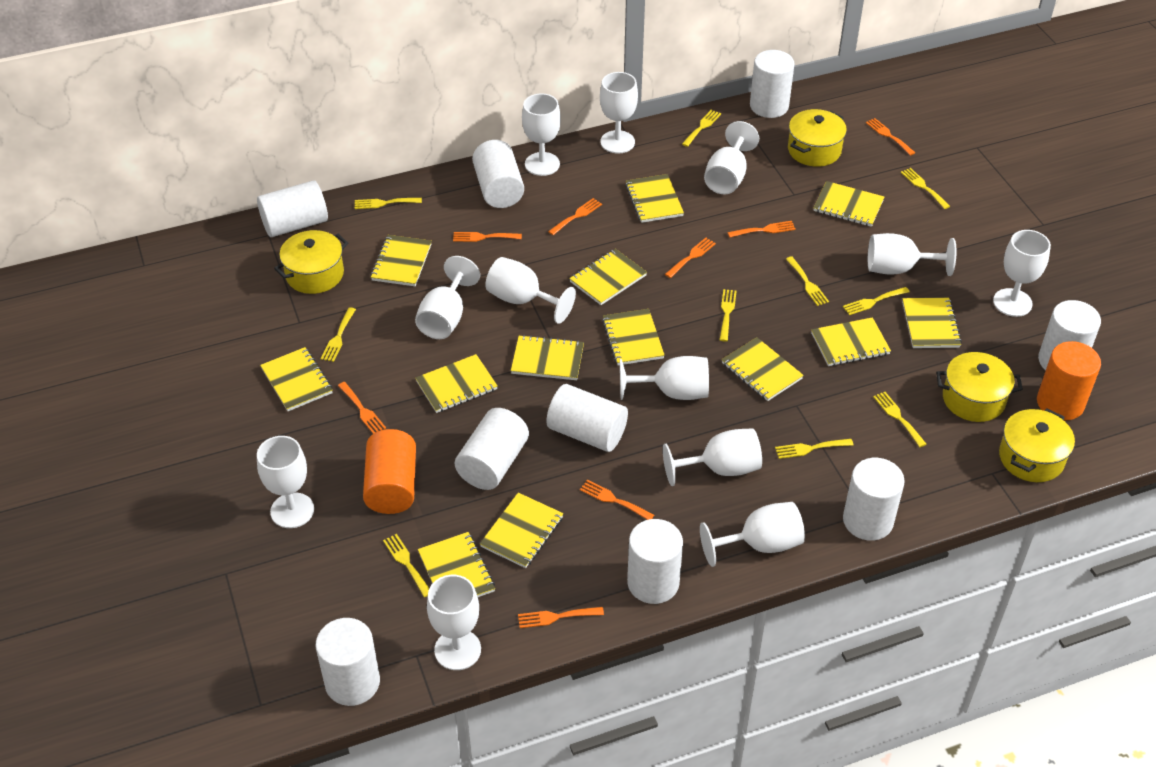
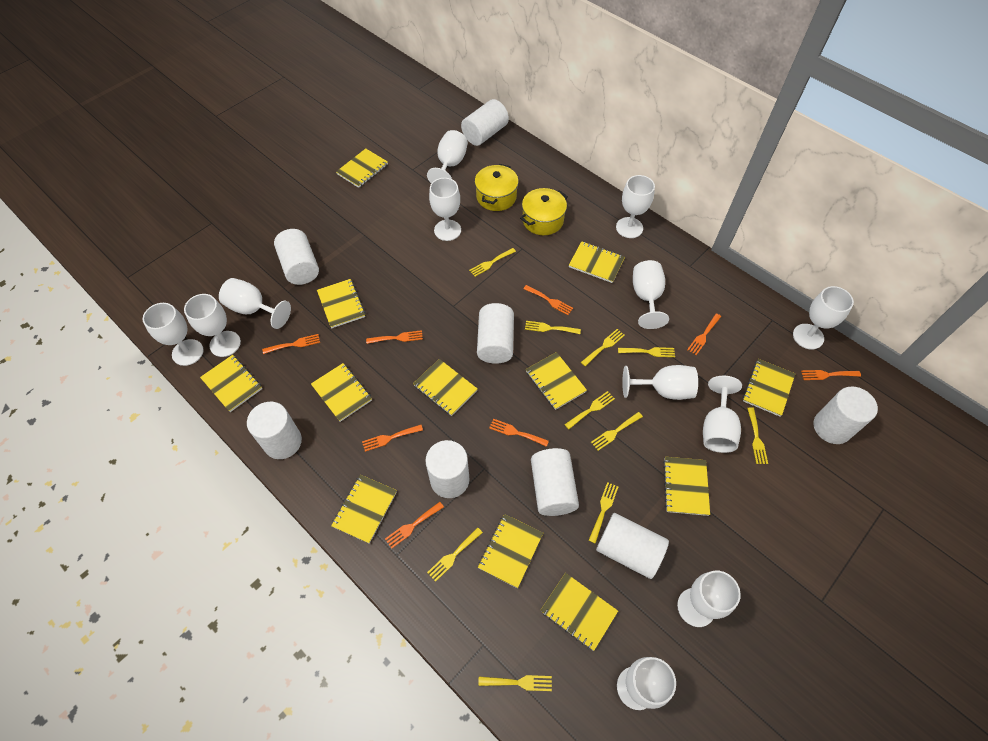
orange cylinder: 2 -> 0
white cylinder: 9 -> 8
yellow notebook: 13 -> 12
yellow pot: 4 -> 2

